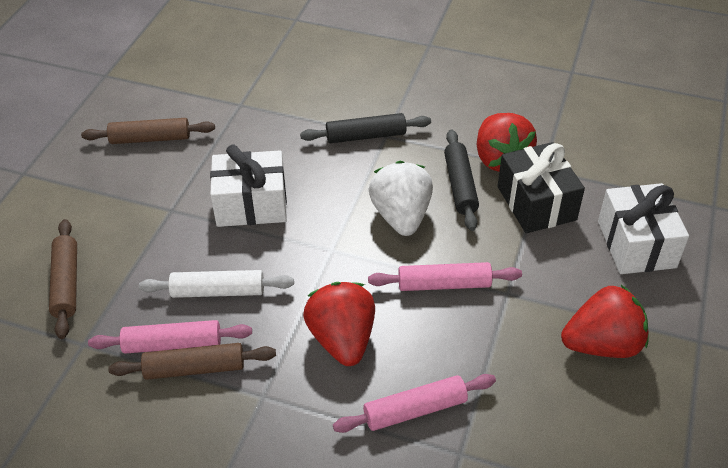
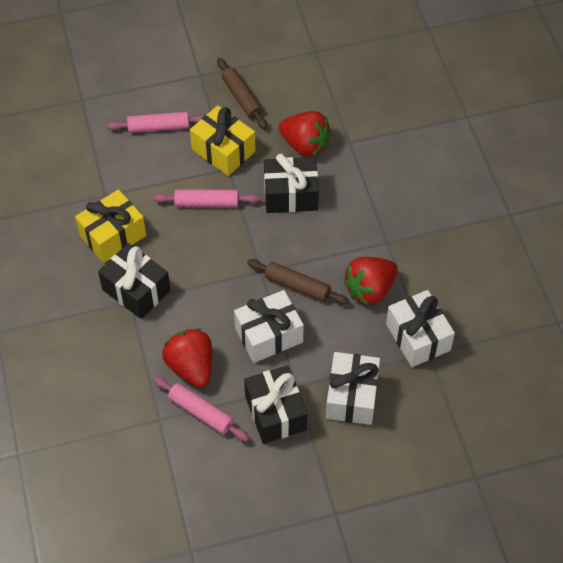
black gift: 1 -> 3
black rolling pin: 2 -> 0
brown rolling pin: 3 -> 2
white gift: 2 -> 3
white rolling pin: 1 -> 0
white strawberry: 1 -> 0
yellow gift: 0 -> 2

